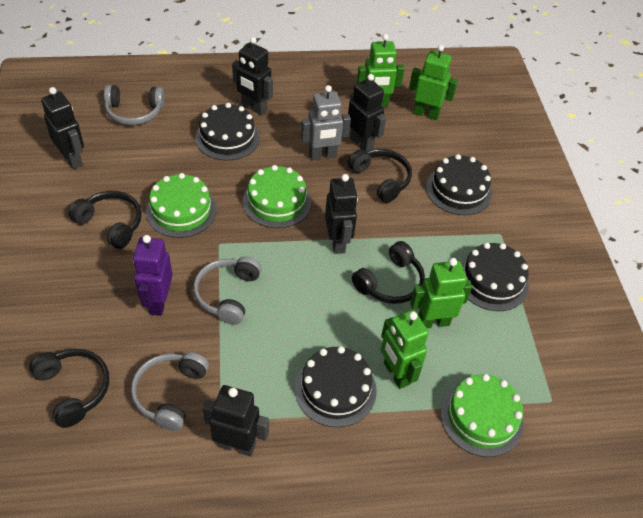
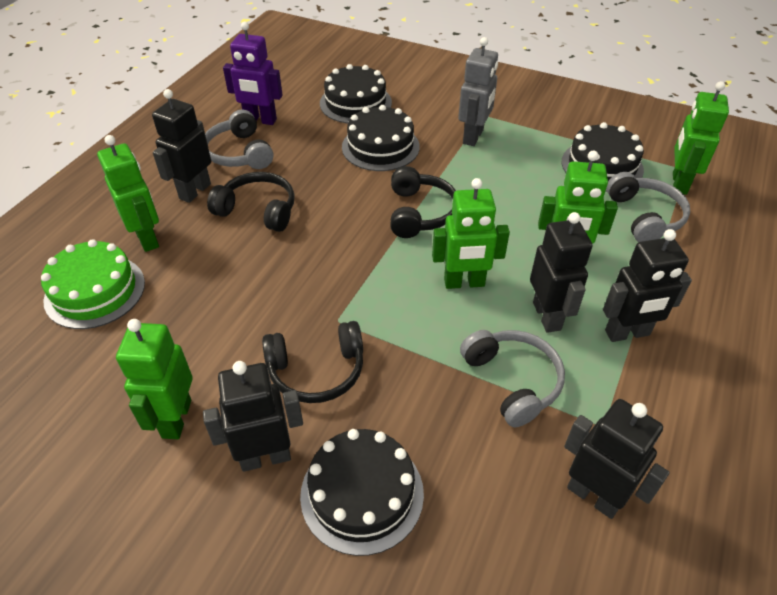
black headphones: 4 -> 3
green cake: 3 -> 1
green robot: 4 -> 5

